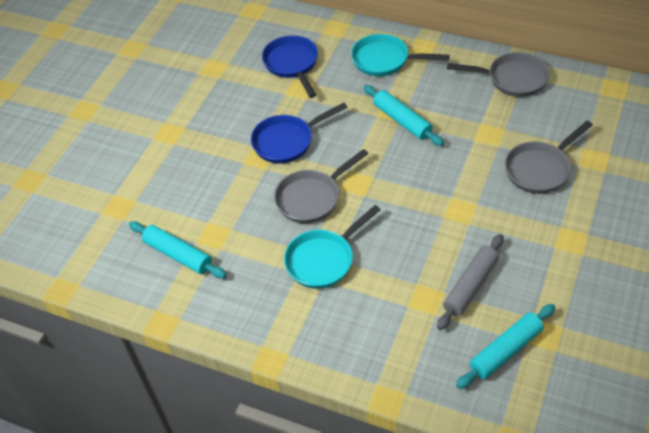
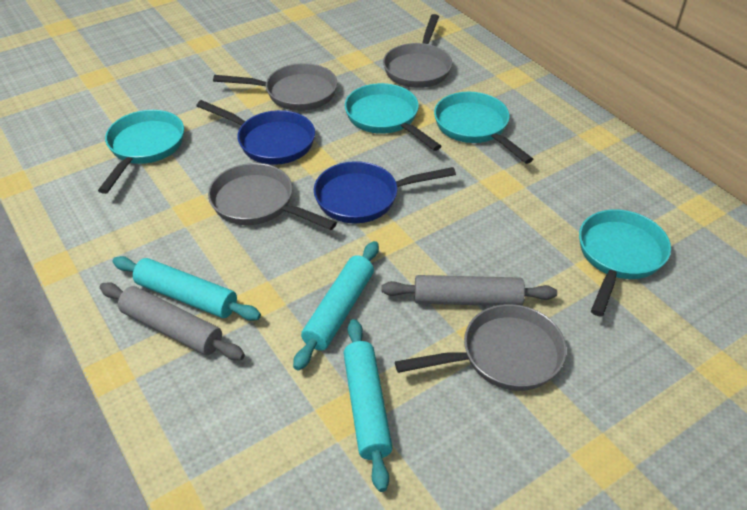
grey pan: 3 -> 4
grey rolling pin: 1 -> 2
turquoise pan: 2 -> 4

